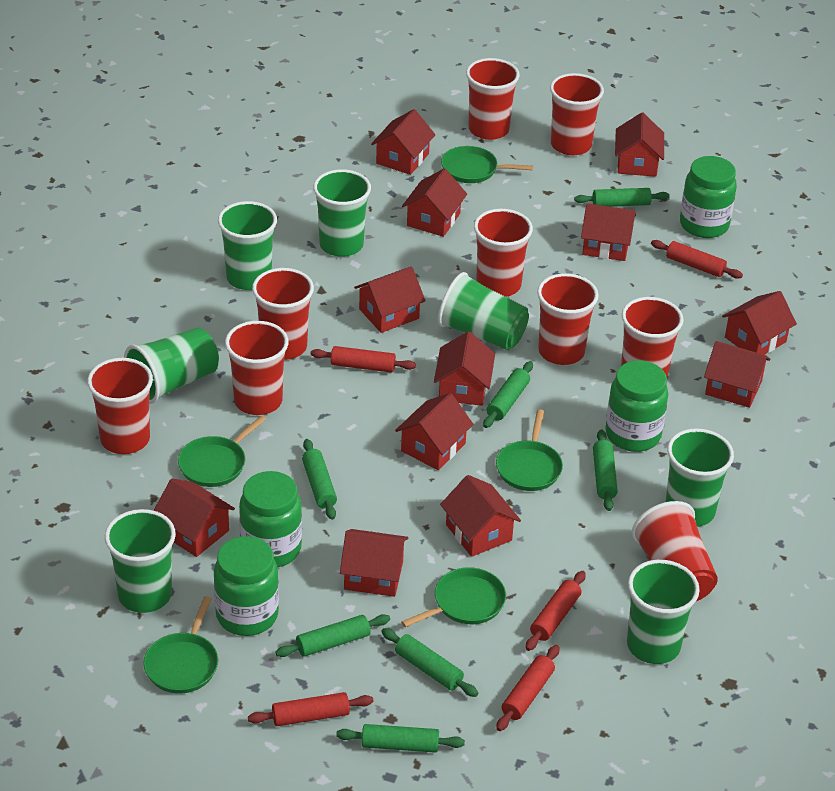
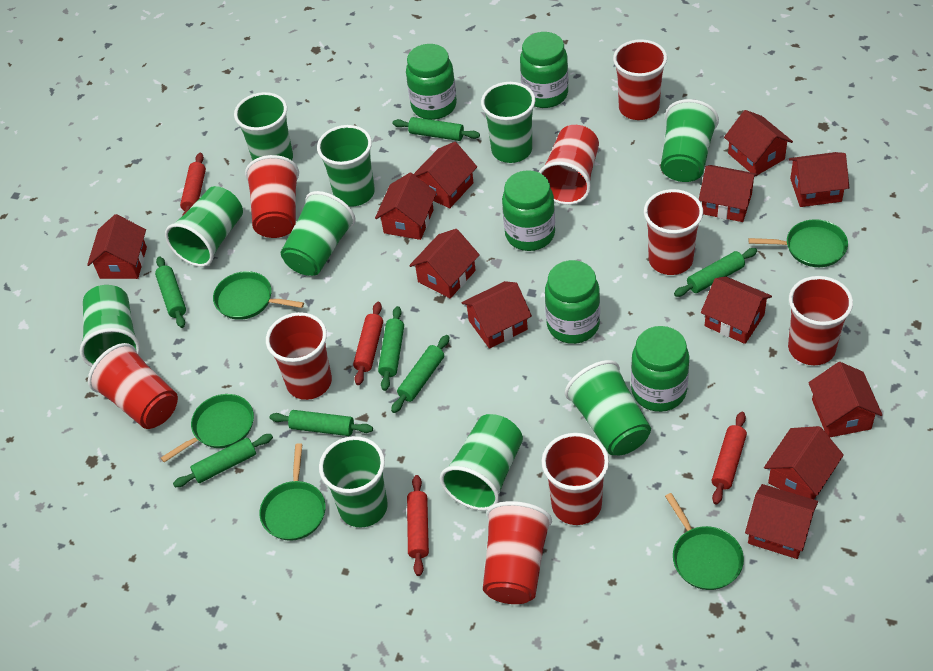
green cup: 7 -> 10
green jar: 4 -> 5
red rolling pin: 5 -> 4

